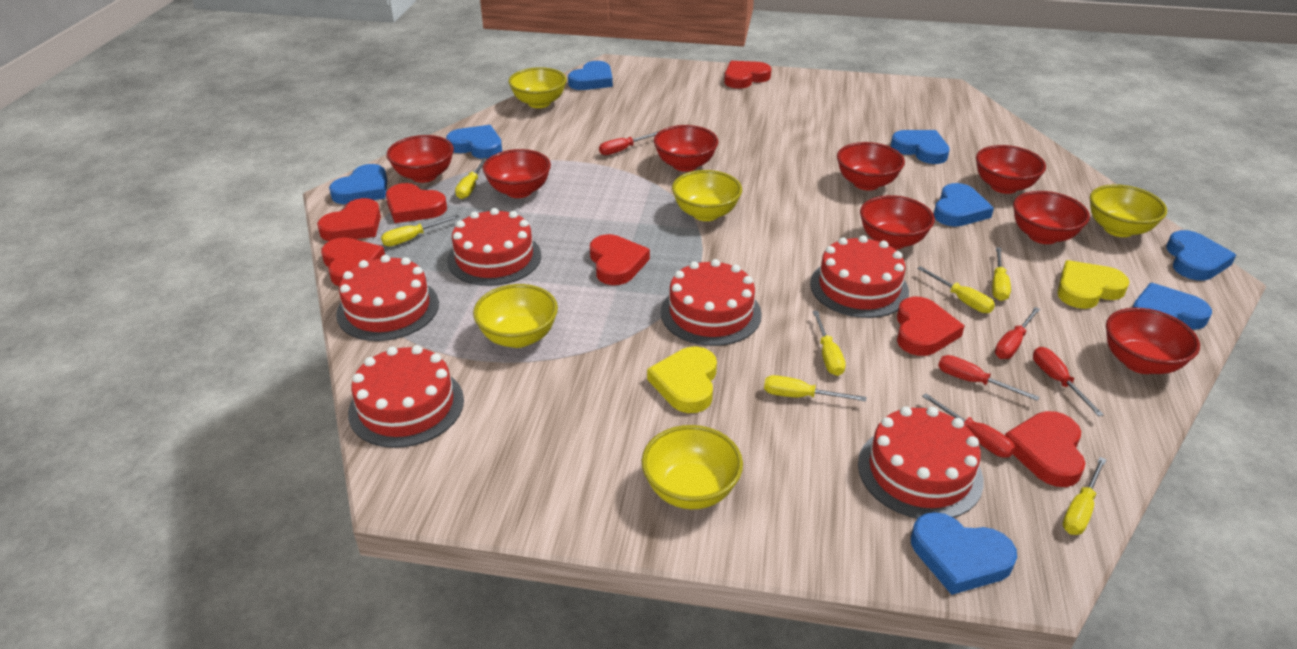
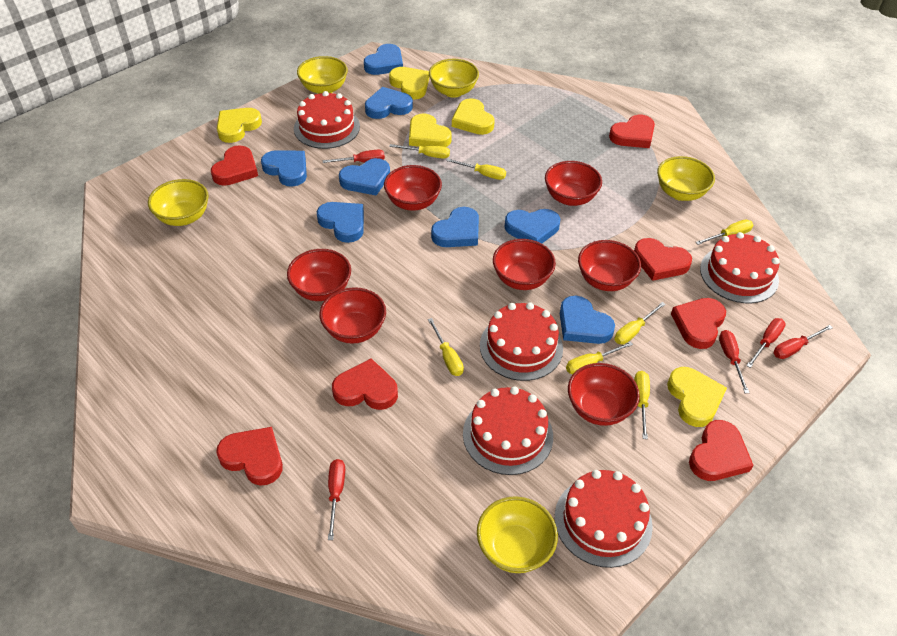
red bowl: 8 -> 7
red cake: 6 -> 5
yellow heart: 2 -> 5

